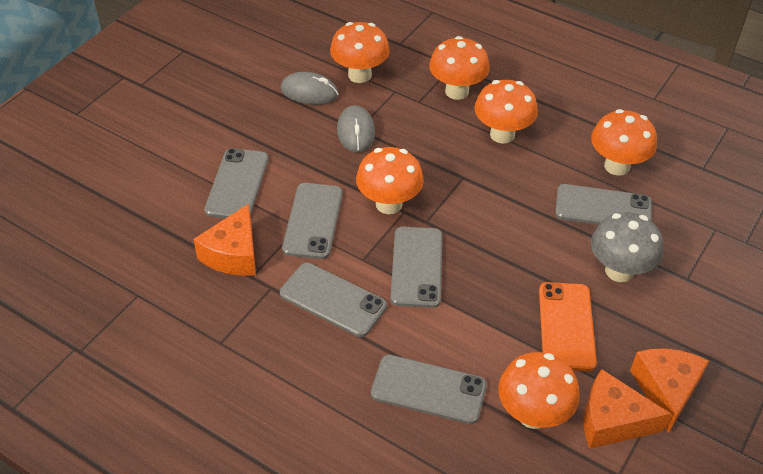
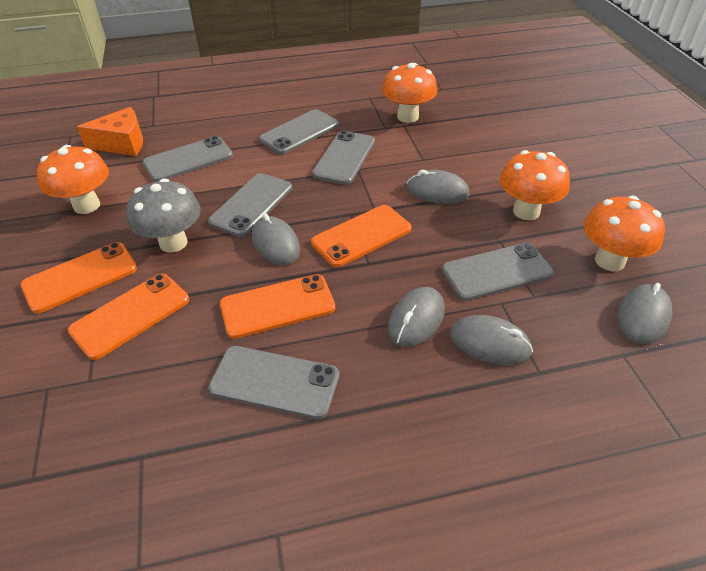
grey mouse: 2 -> 5
orange cheese: 3 -> 1
orange mushroom: 6 -> 4
orange phone: 1 -> 4

